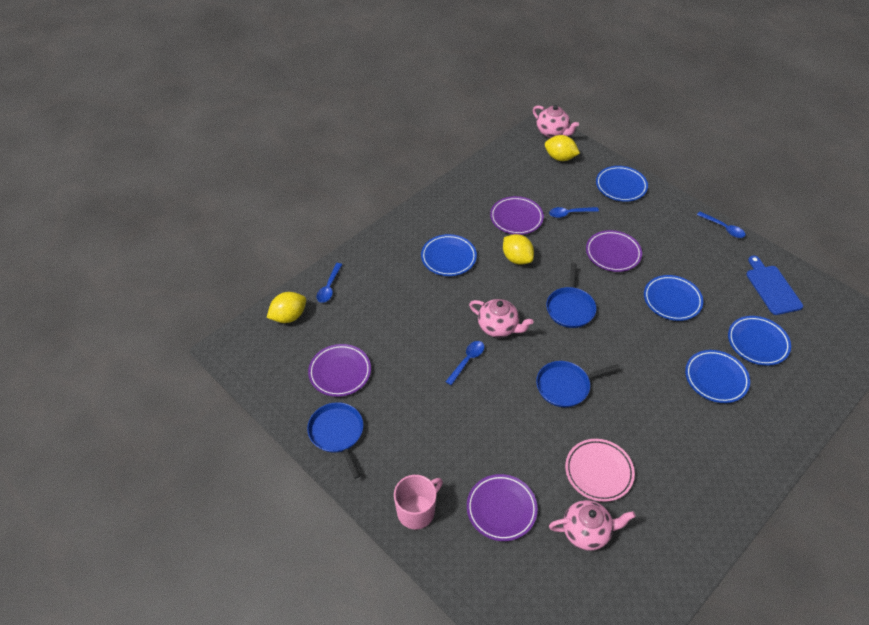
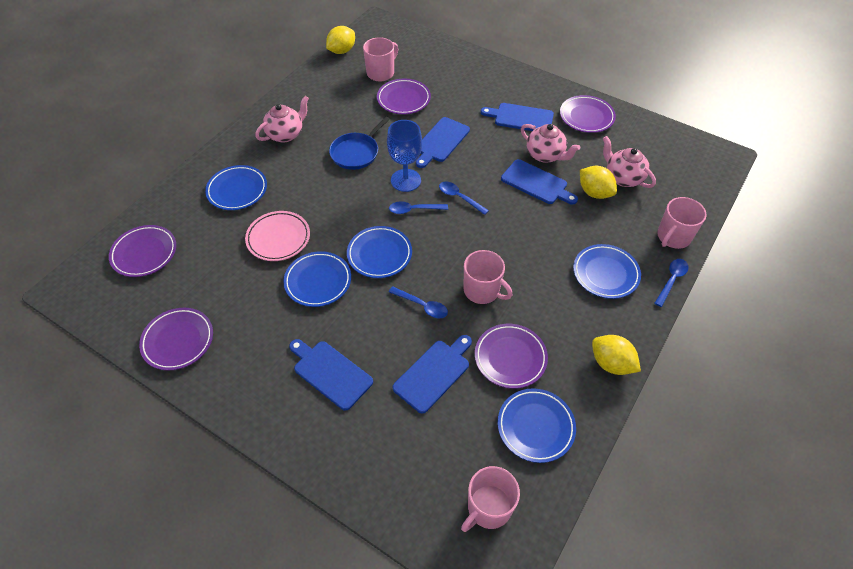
blue cutting board: 1 -> 5
blue goblet: 0 -> 1
blue pan: 3 -> 1
pink mug: 1 -> 4
purple plate: 4 -> 5

